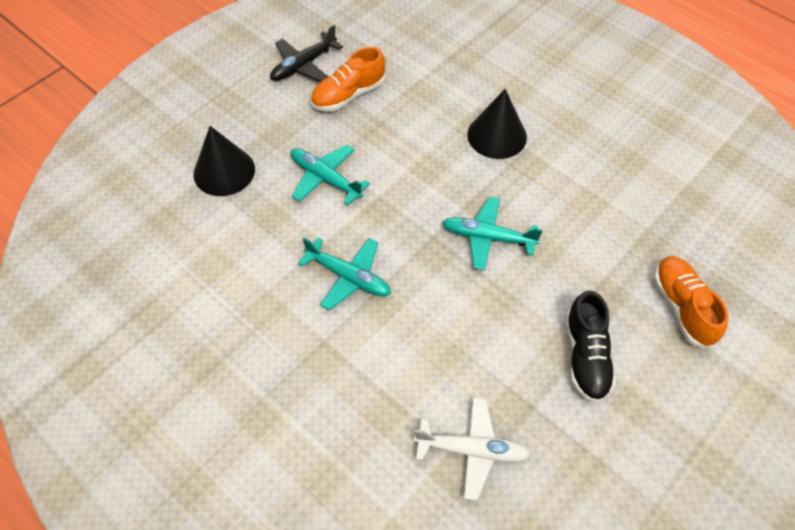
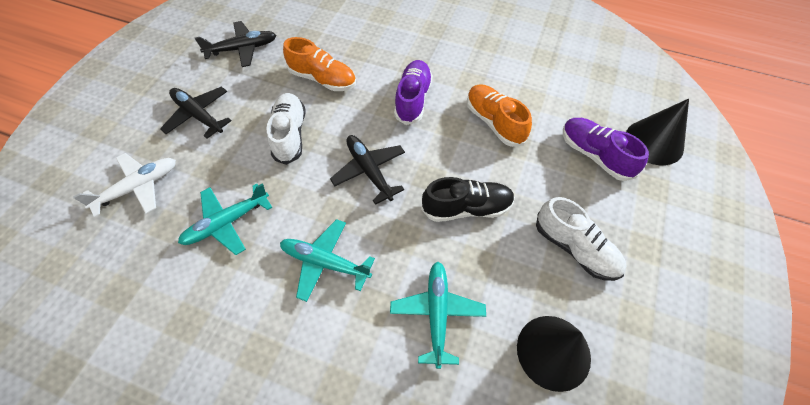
black plane: 1 -> 3
purple shoe: 0 -> 2
white shoe: 0 -> 2

